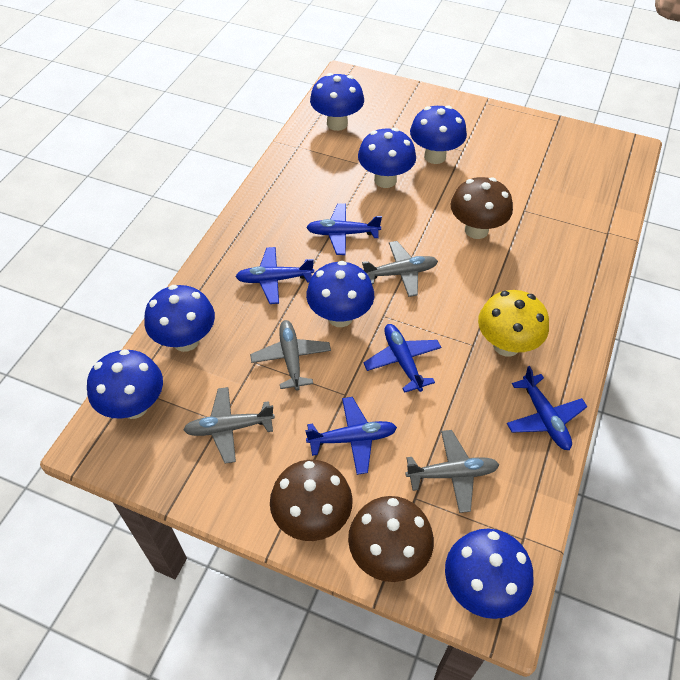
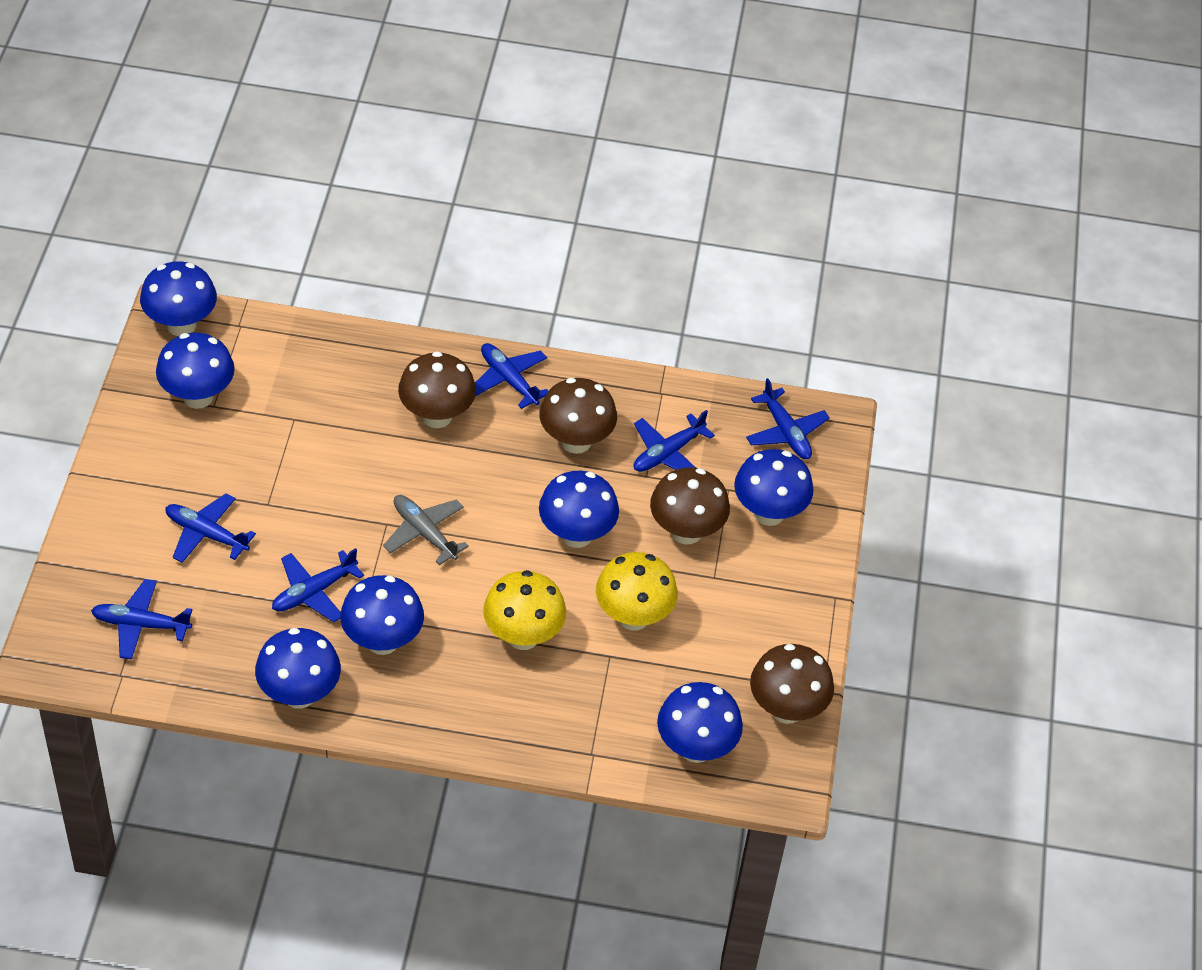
blue plane: 5 -> 6
brown mushroom: 3 -> 4
grey plane: 4 -> 1
yellow mushroom: 1 -> 2

